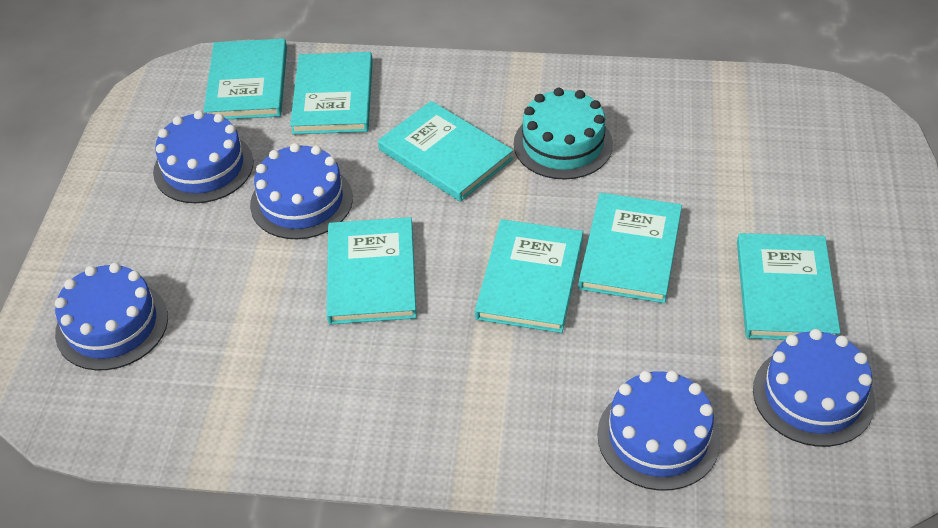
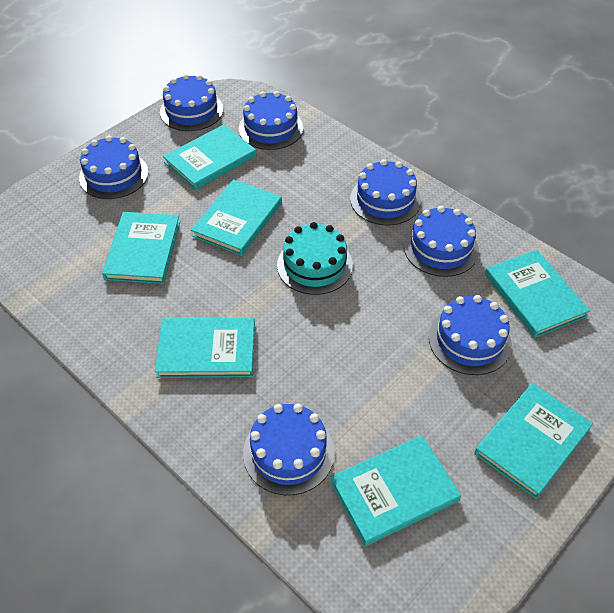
blue cake: 5 -> 7

